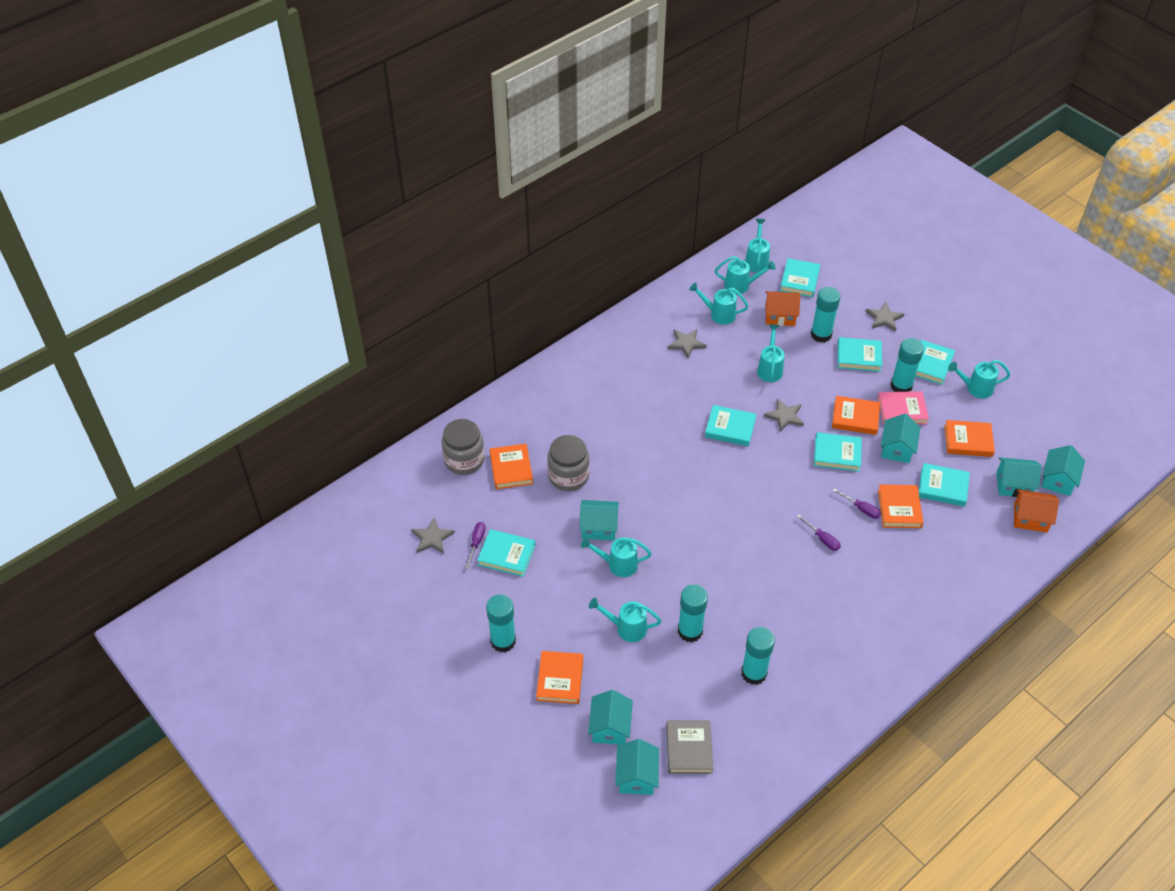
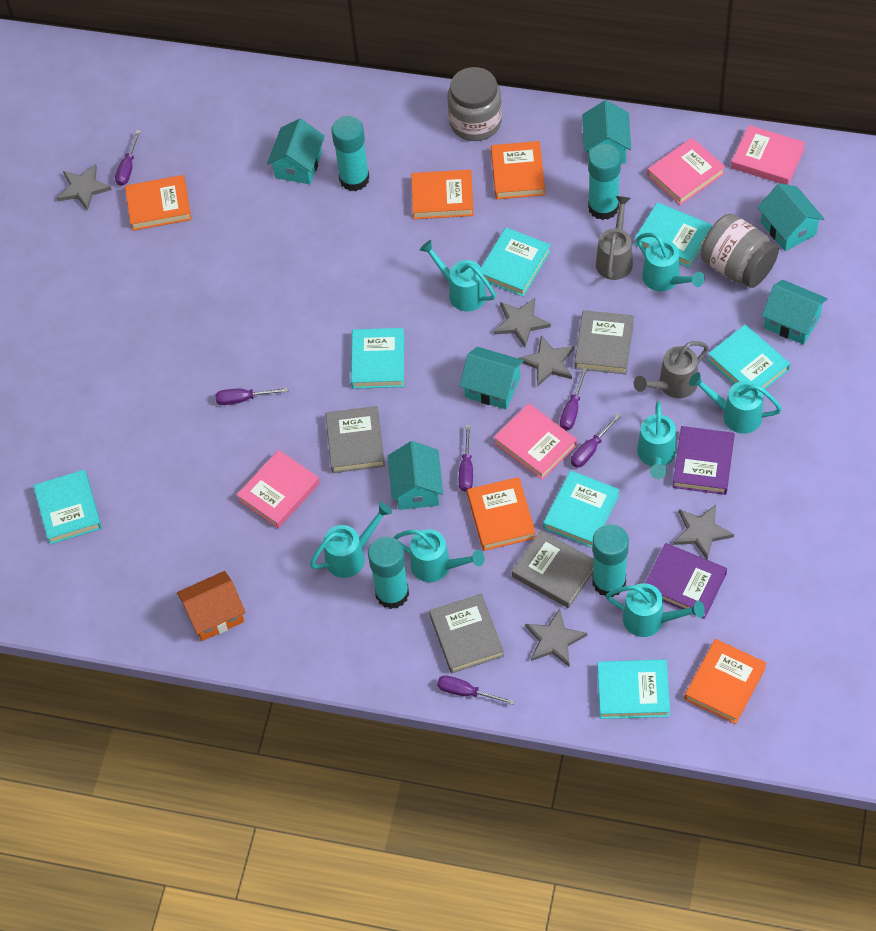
grey book: 1 -> 4
grey star: 4 -> 5
grey watering can: 0 -> 2
orange house: 2 -> 1
pink book: 1 -> 4
purple book: 0 -> 2
purple screwdriver: 3 -> 6
turquoise glue stick: 5 -> 4

